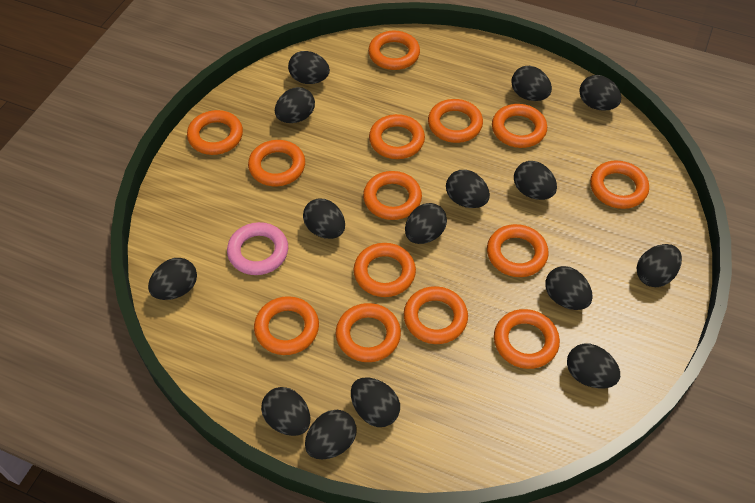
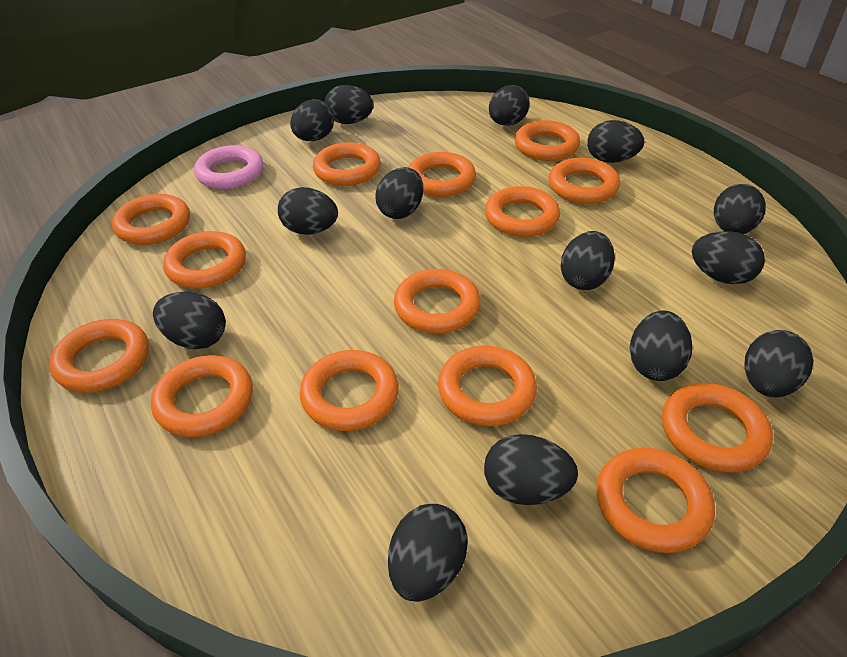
black egg: 15 -> 14

